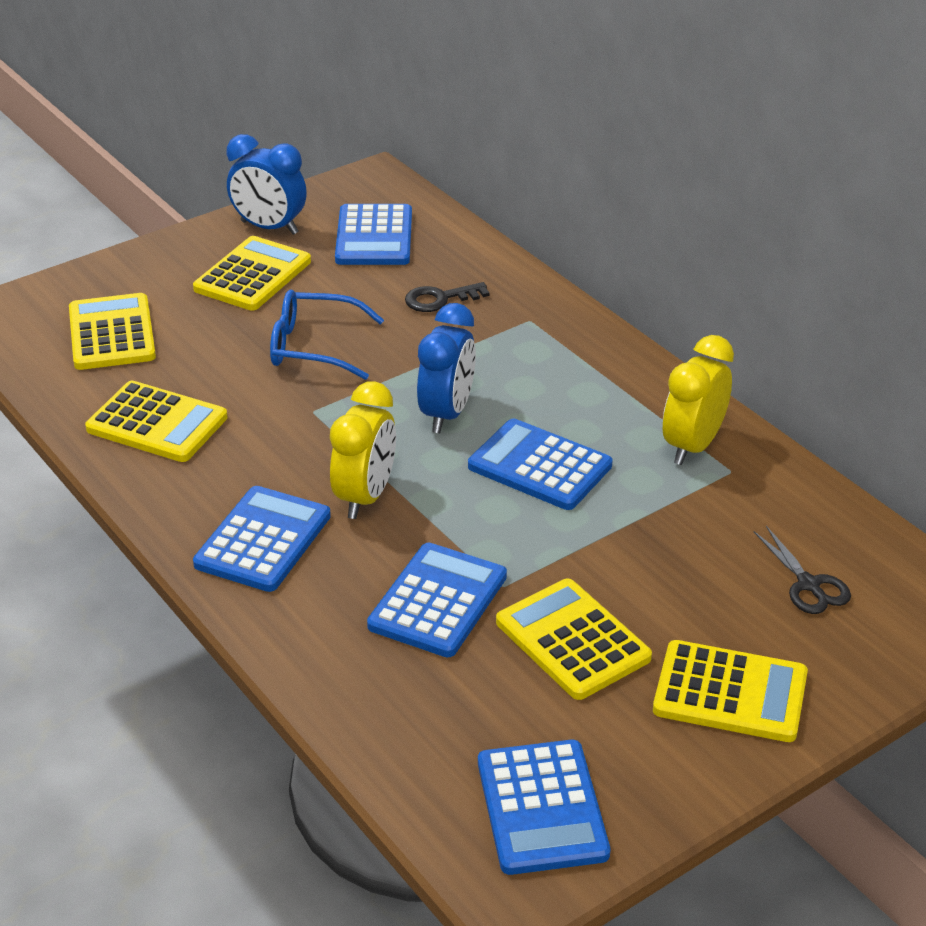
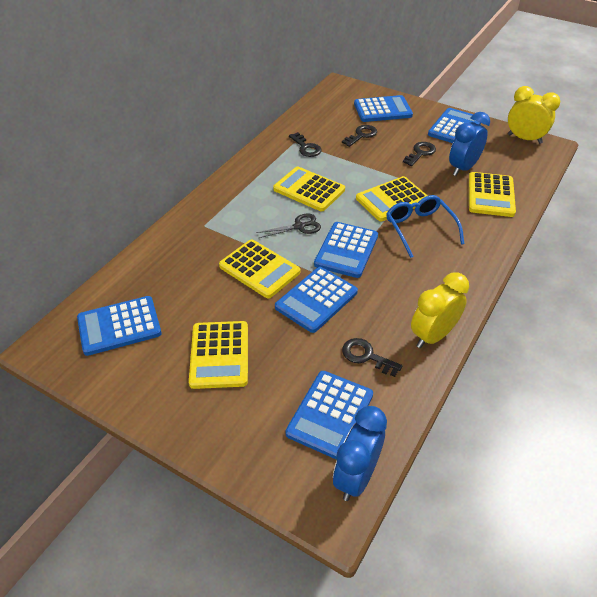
black key: 1 -> 4
blue calculator: 5 -> 6

